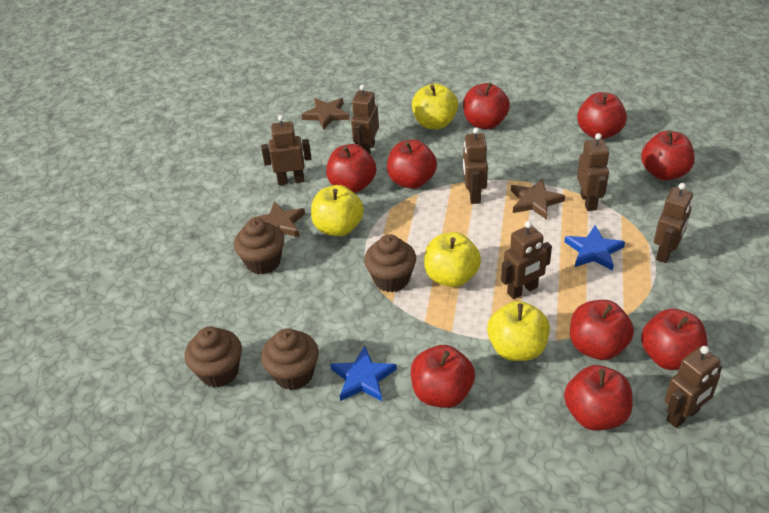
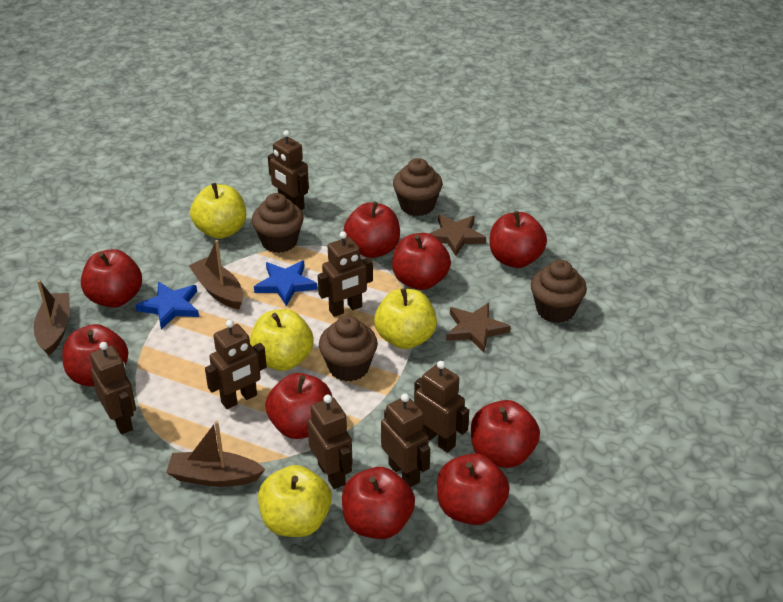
brown boat: 0 -> 3
brown star: 3 -> 2

